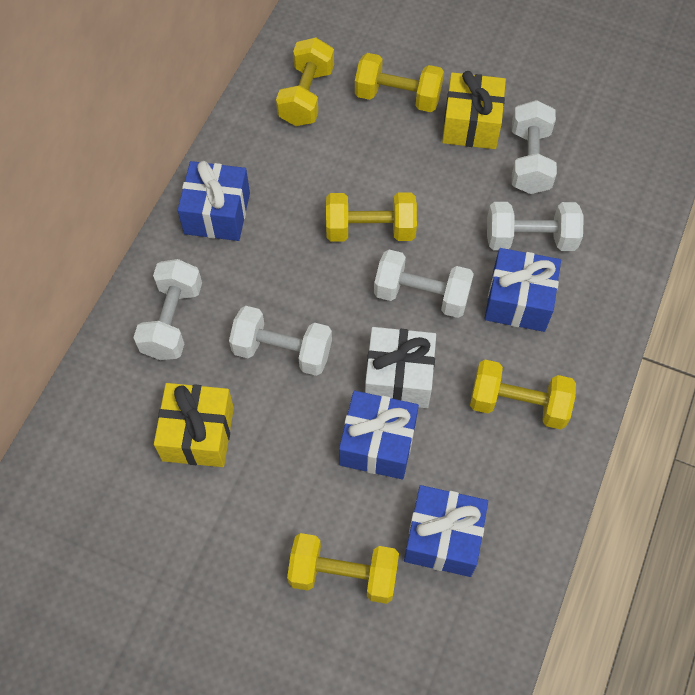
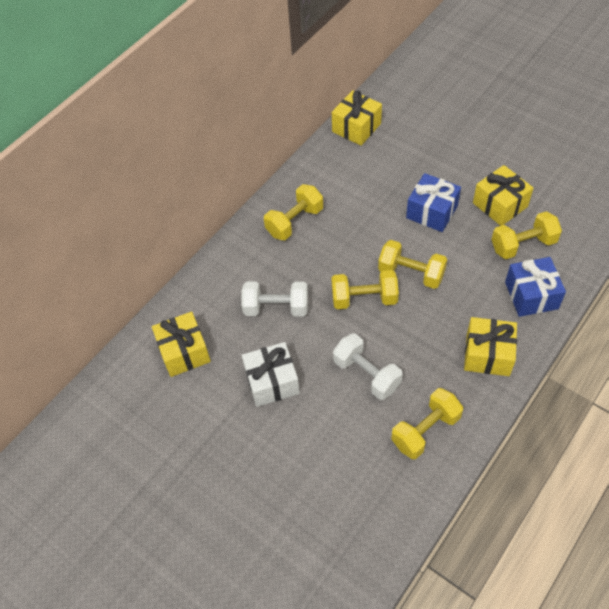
blue gift: 4 -> 2
white dumbbell: 5 -> 2
yellow gift: 2 -> 4

